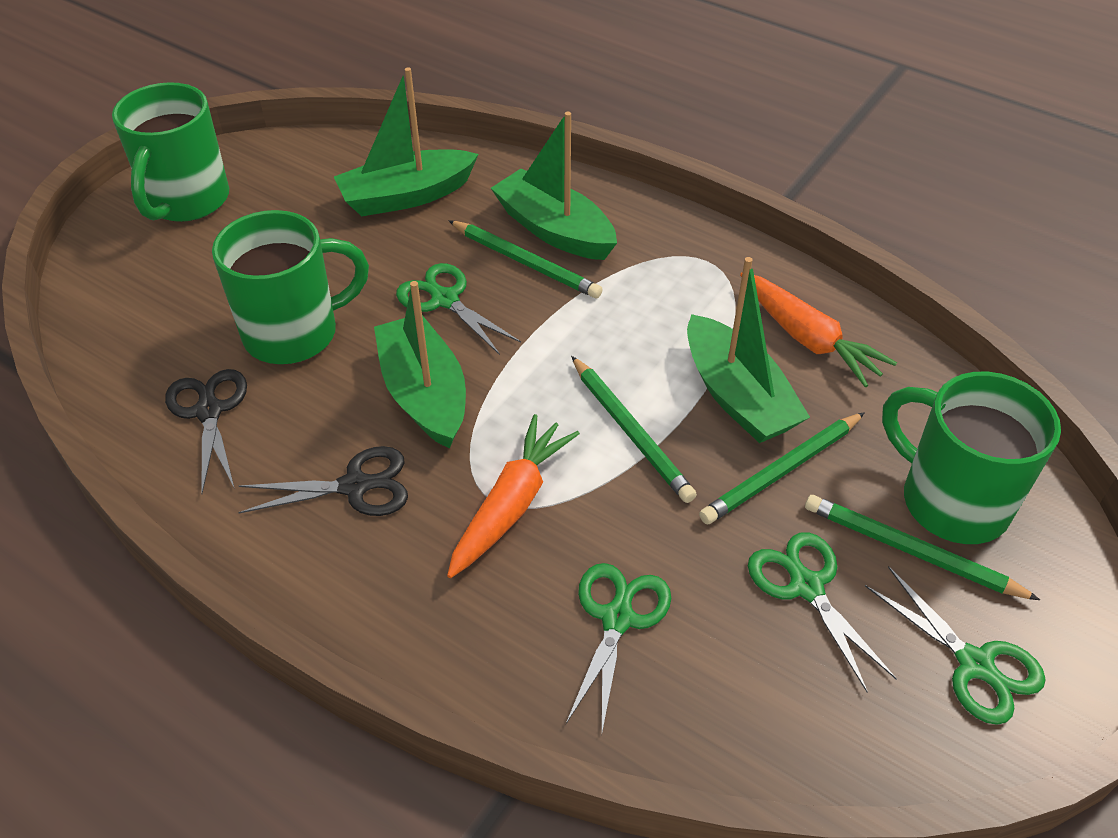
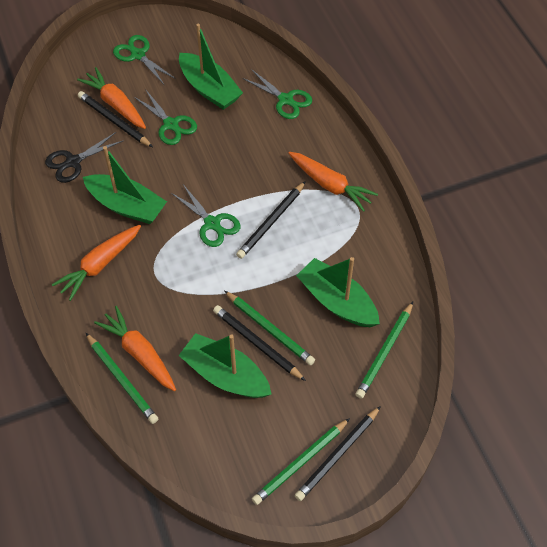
black pencil: 0 -> 4
black scissors: 2 -> 1
green mug: 3 -> 0
orange carrot: 2 -> 4

